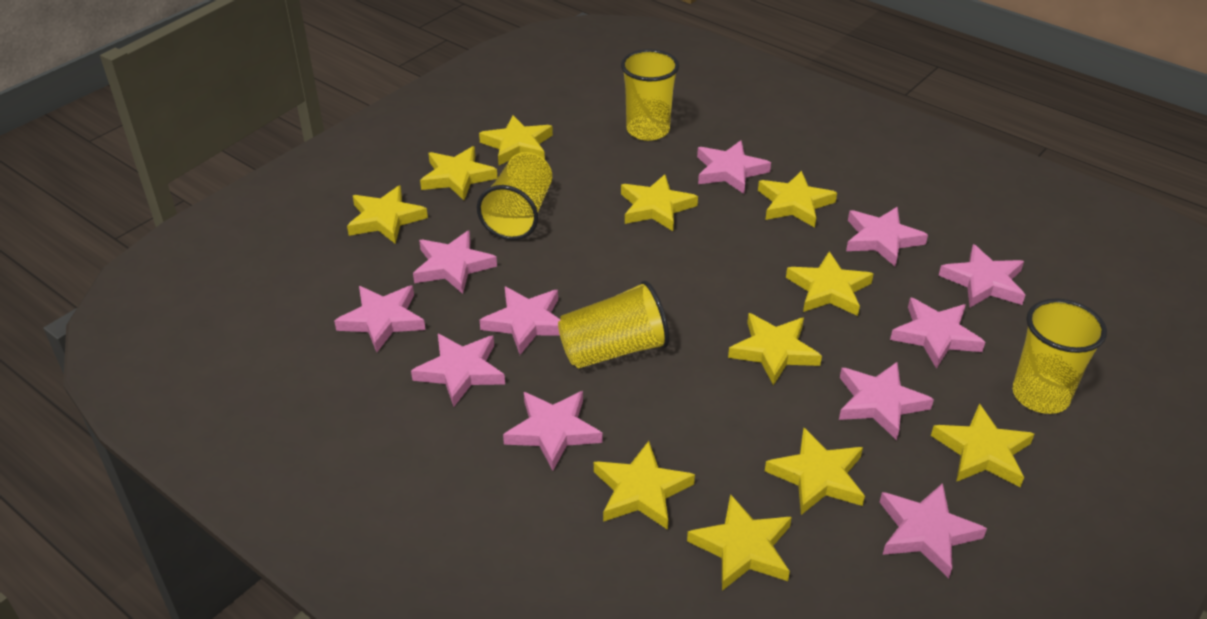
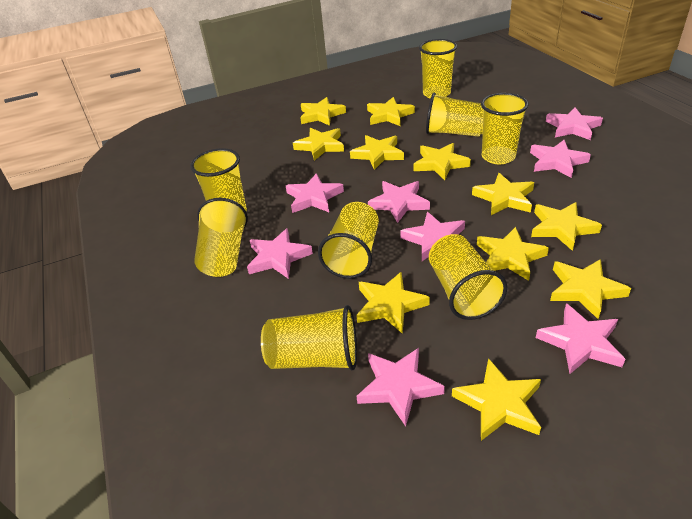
pink star: 11 -> 8
yellow cup: 4 -> 8

